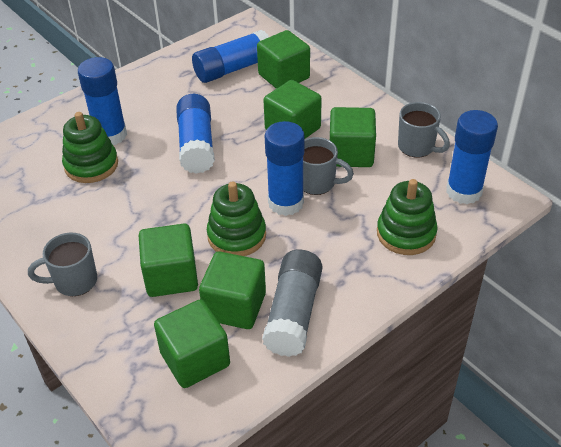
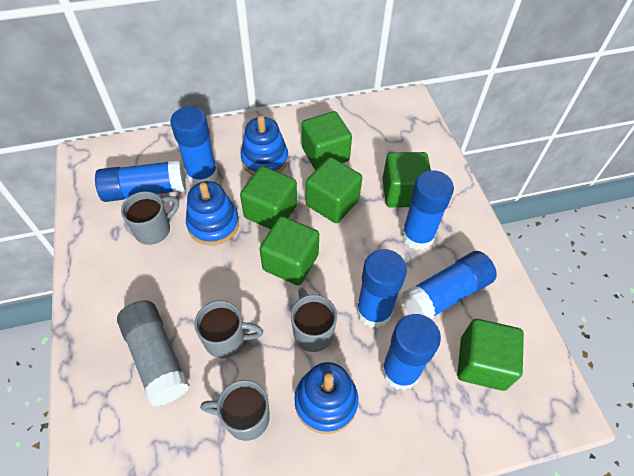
blue glue stick: 5 -> 6
blue stacking toy: 0 -> 3
green stacking toy: 3 -> 0
grey mug: 3 -> 4

